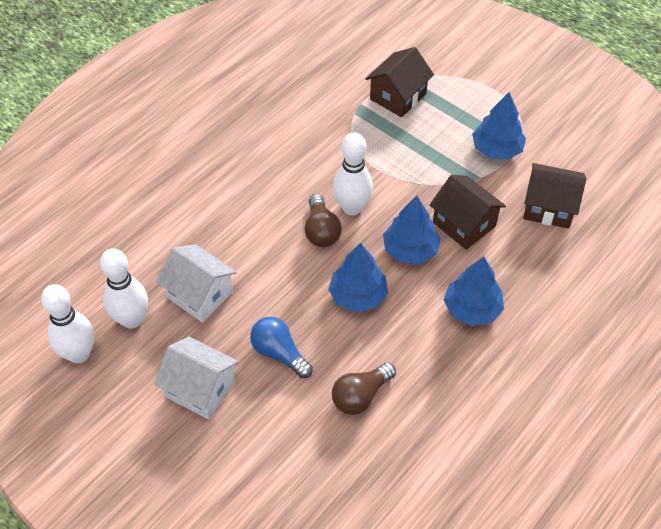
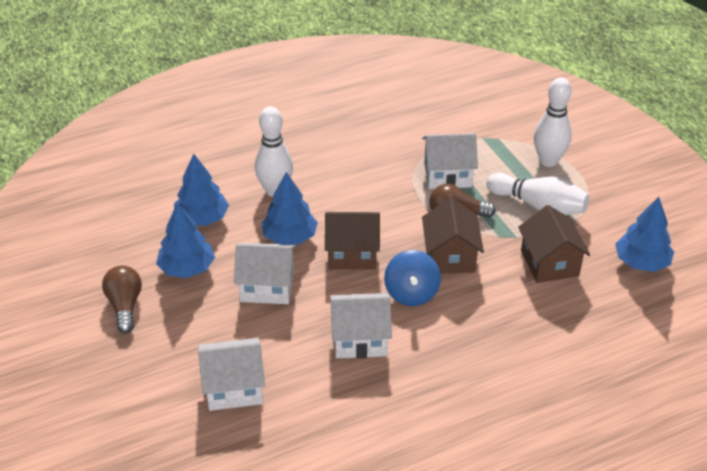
blue light bulb: 1 -> 0
blue spinning top: 0 -> 1
white house: 2 -> 4

